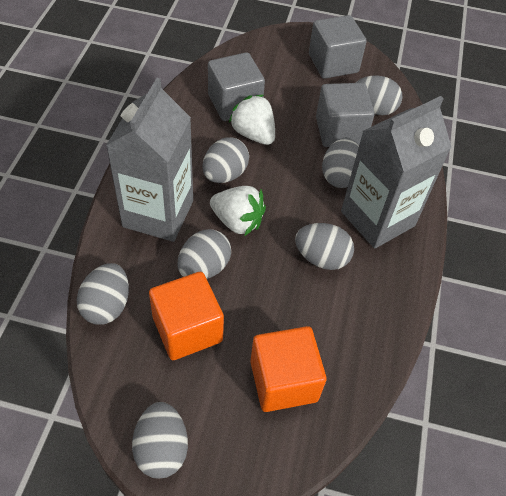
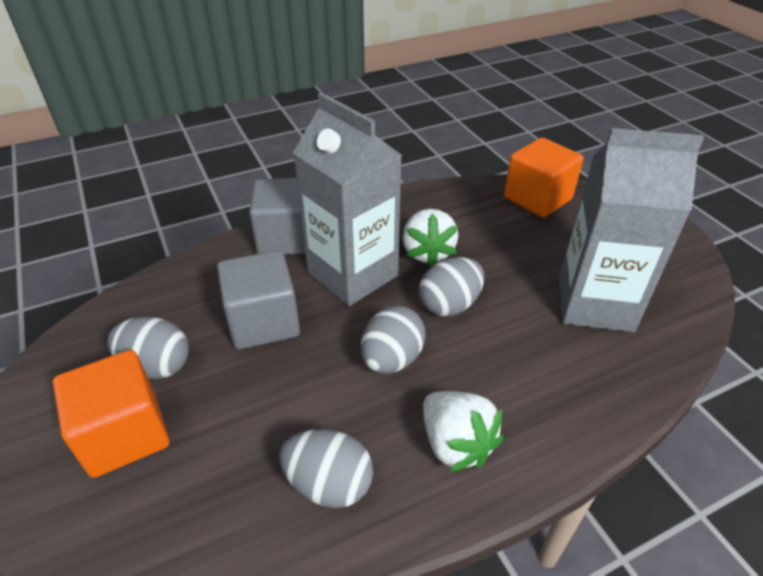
grey cube: 3 -> 2
grey egg: 7 -> 4

